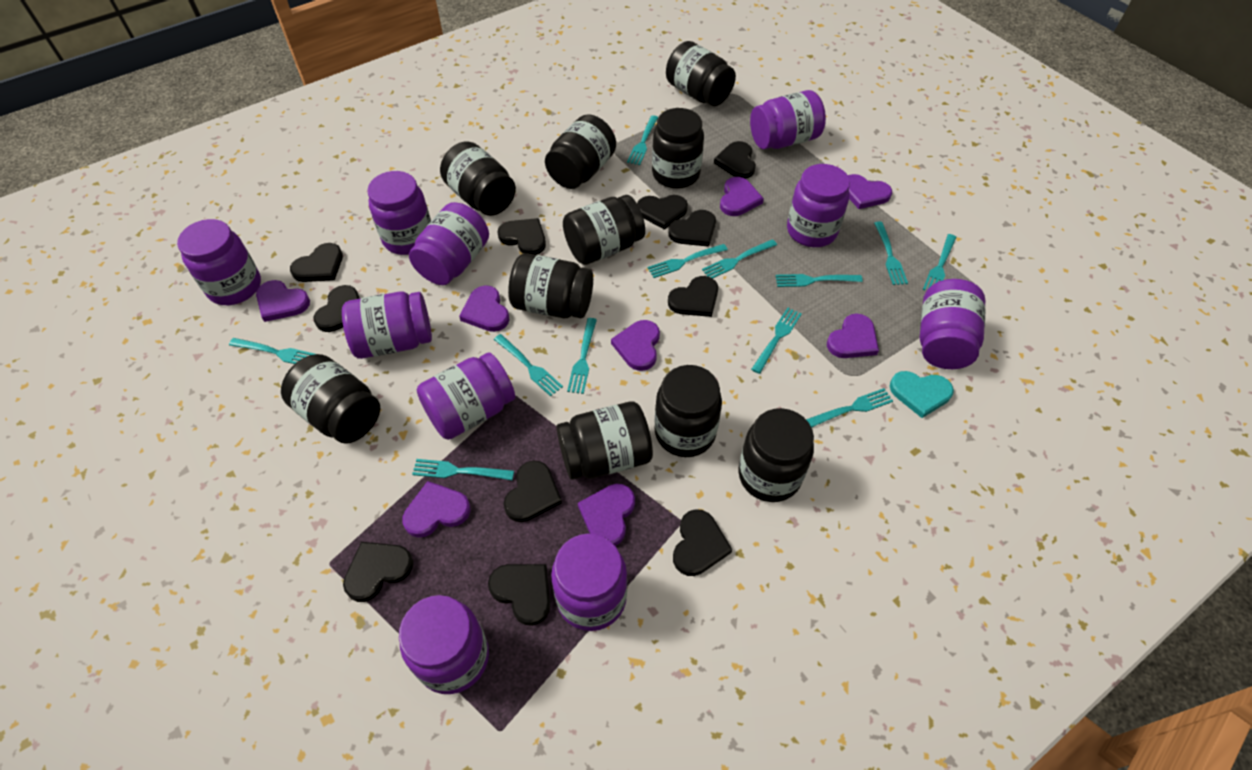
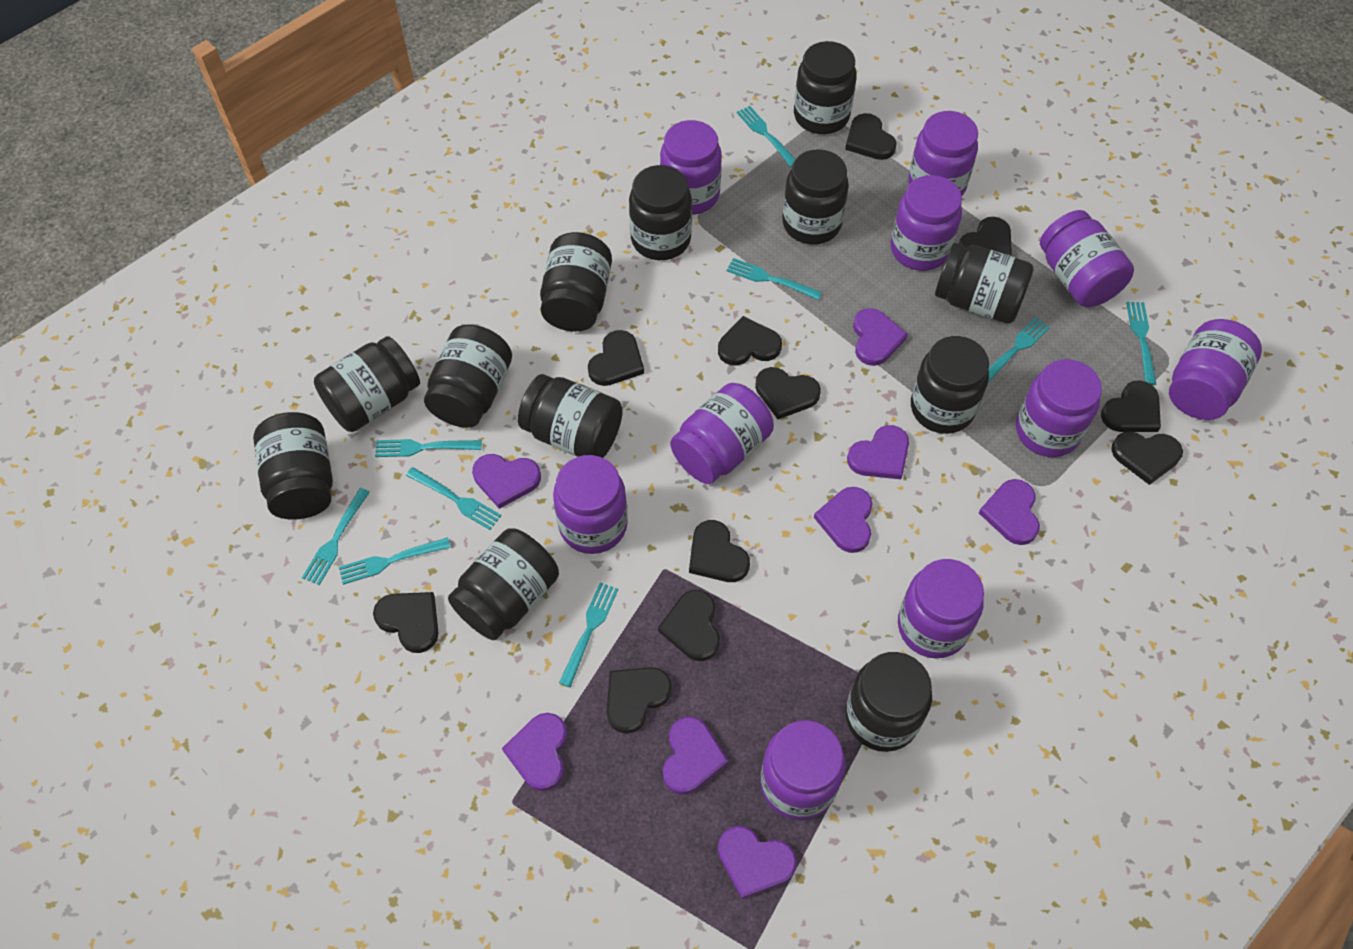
black jar: 10 -> 12
turquoise fork: 12 -> 9
turquoise heart: 1 -> 0

